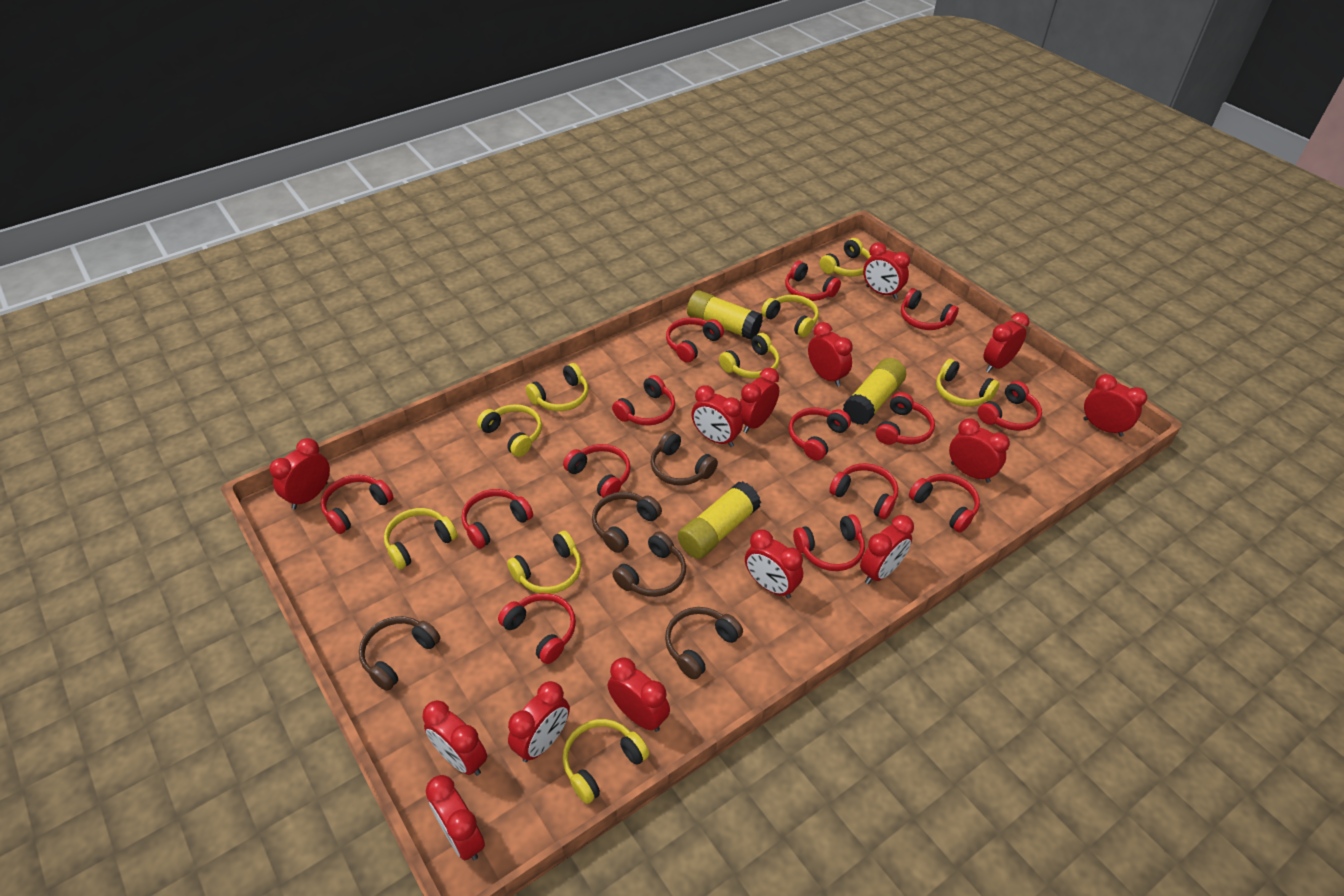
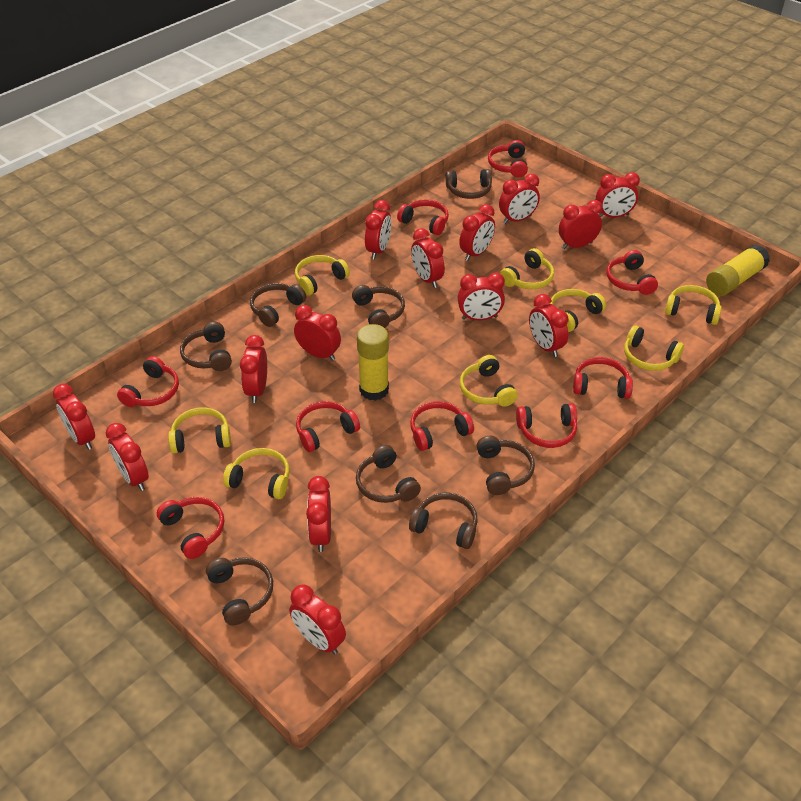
brown headphones: 5 -> 8
red headphones: 14 -> 9
yellow glue stick: 3 -> 2
yellow headphones: 9 -> 8

